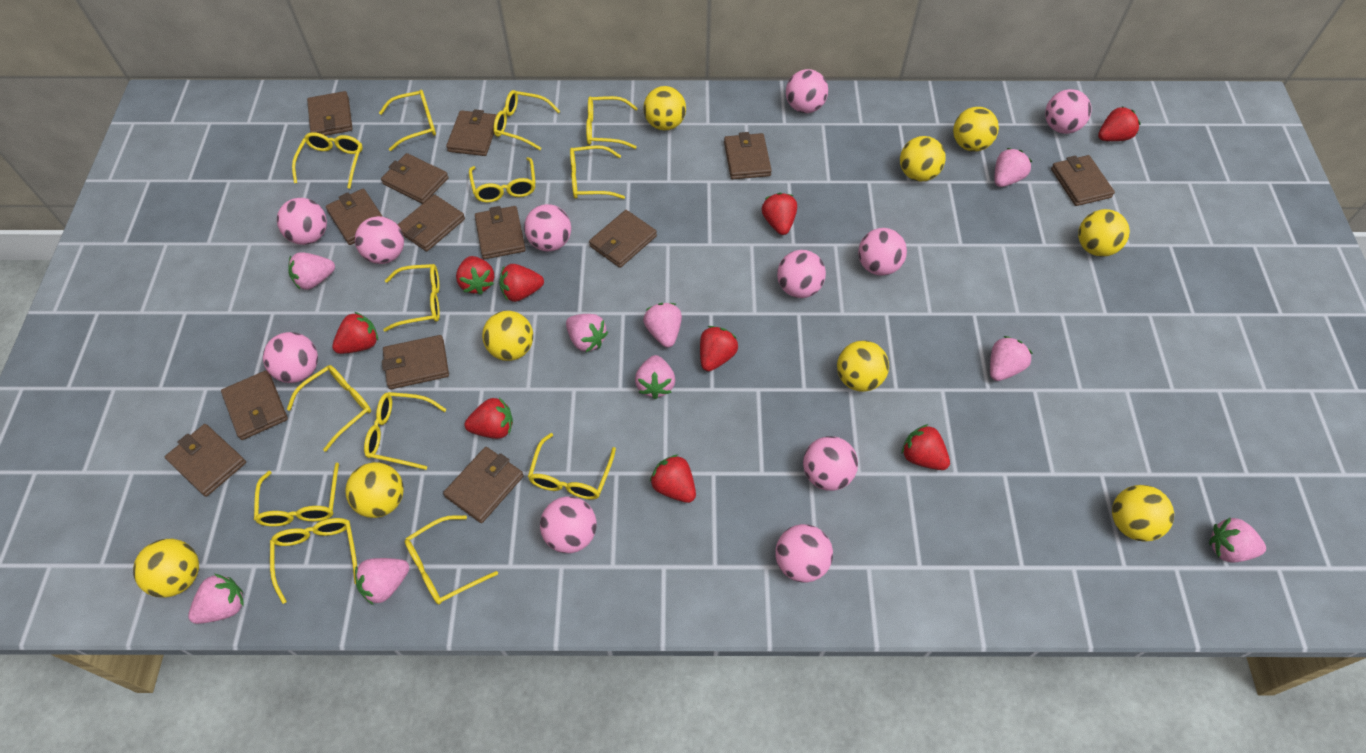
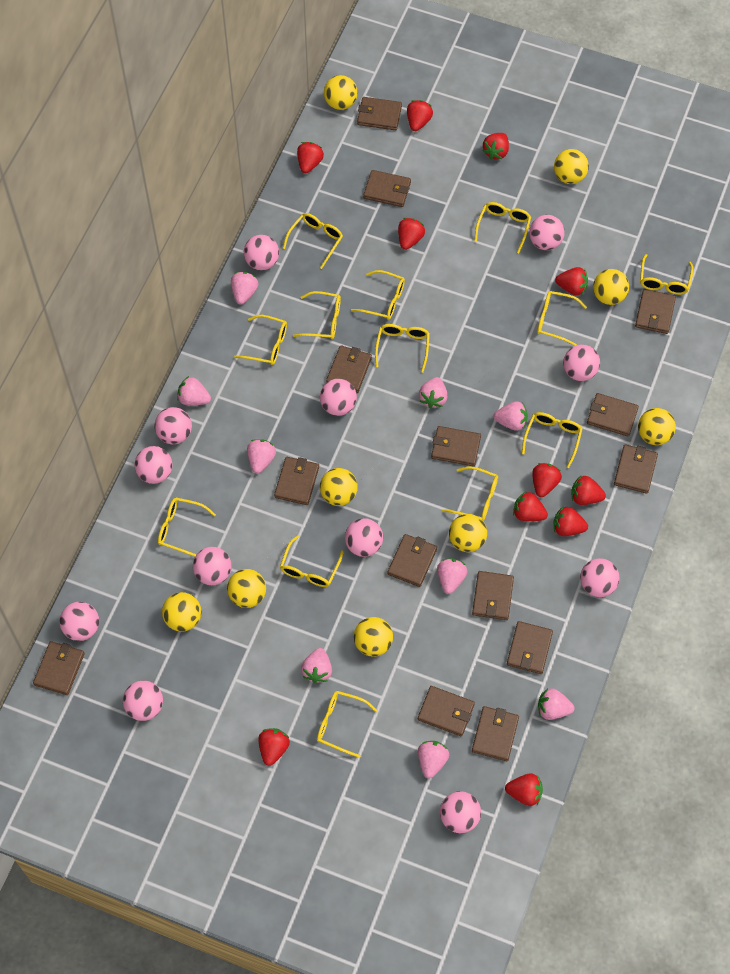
brown wallet: 13 -> 14
pink ball: 11 -> 12
red strawberry: 9 -> 11

